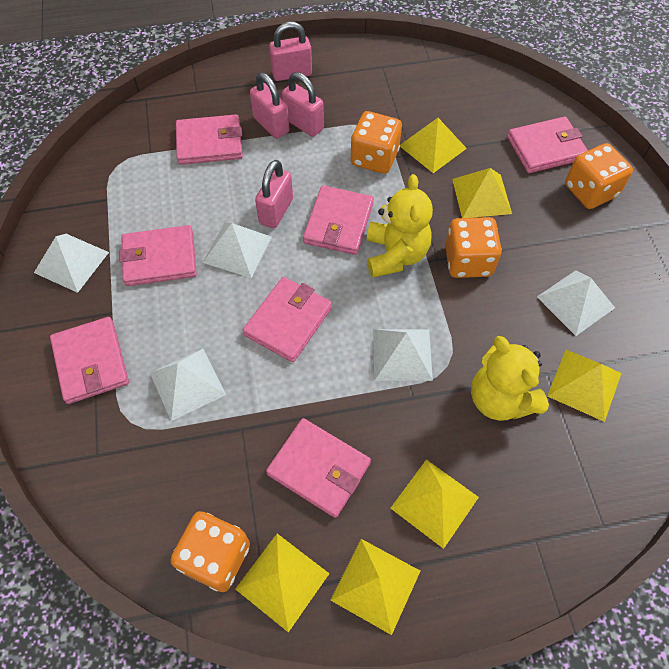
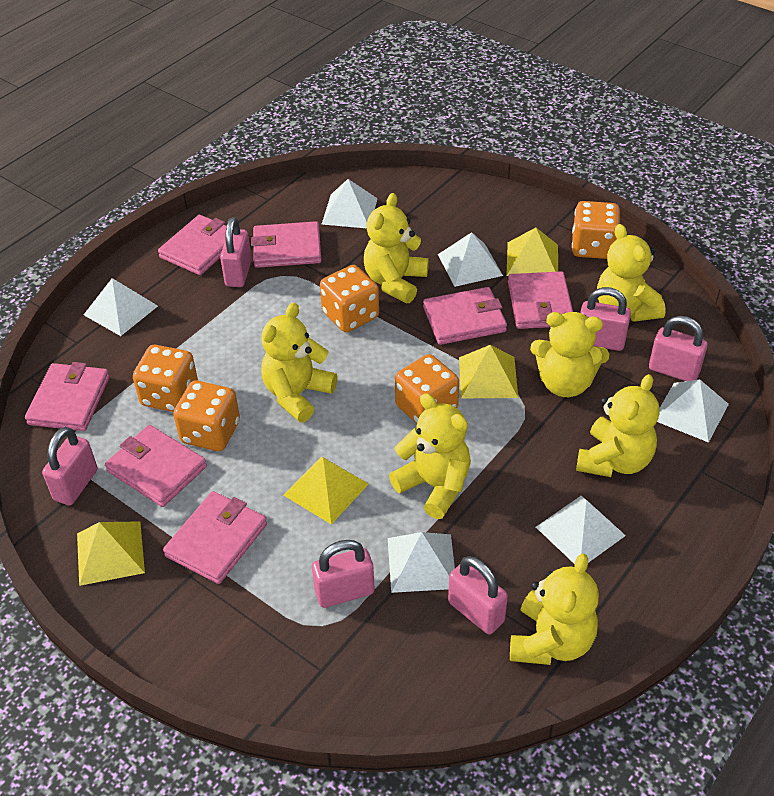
orange dice: 4 -> 5
pink padlock: 4 -> 6
white pyramid: 5 -> 6
yellow pyramid: 6 -> 4
yellow teddy bear: 2 -> 7

